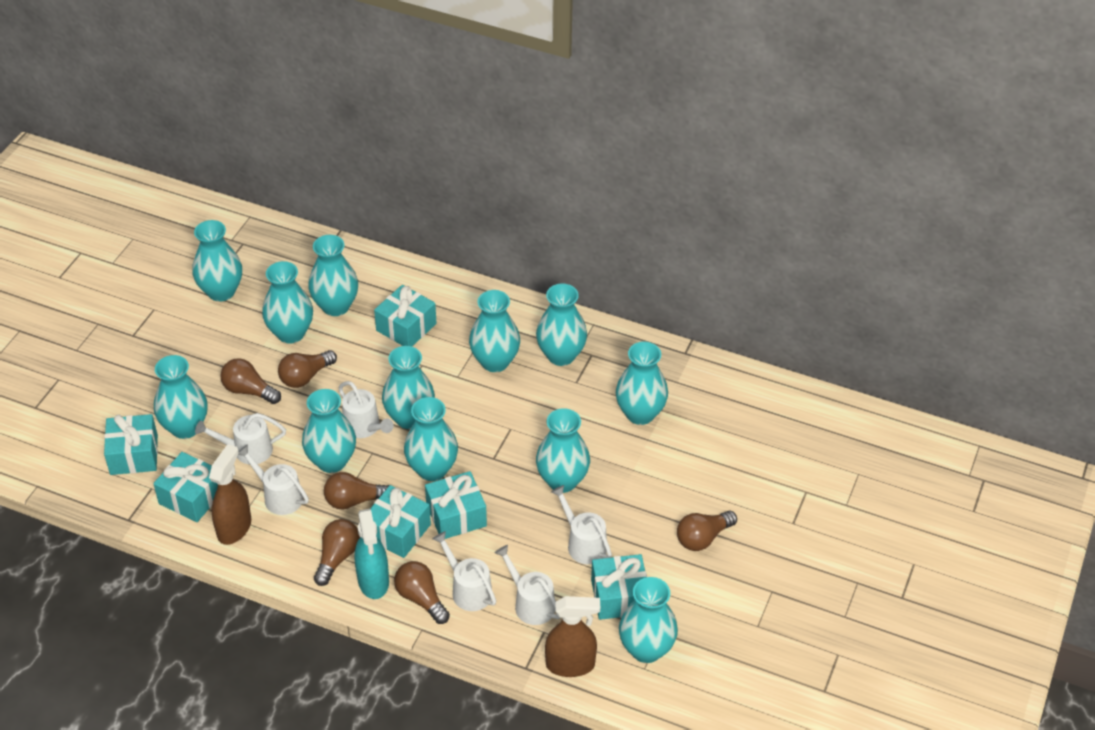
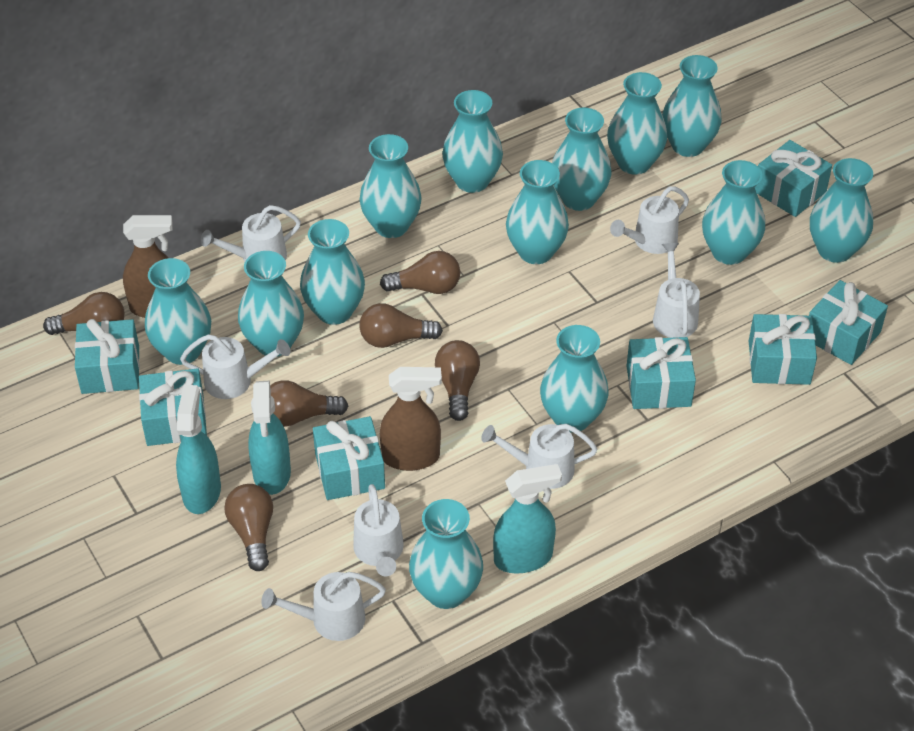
turquoise gift: 6 -> 7
turquoise spray bottle: 1 -> 3
turquoise vase: 12 -> 13
white watering can: 6 -> 7

